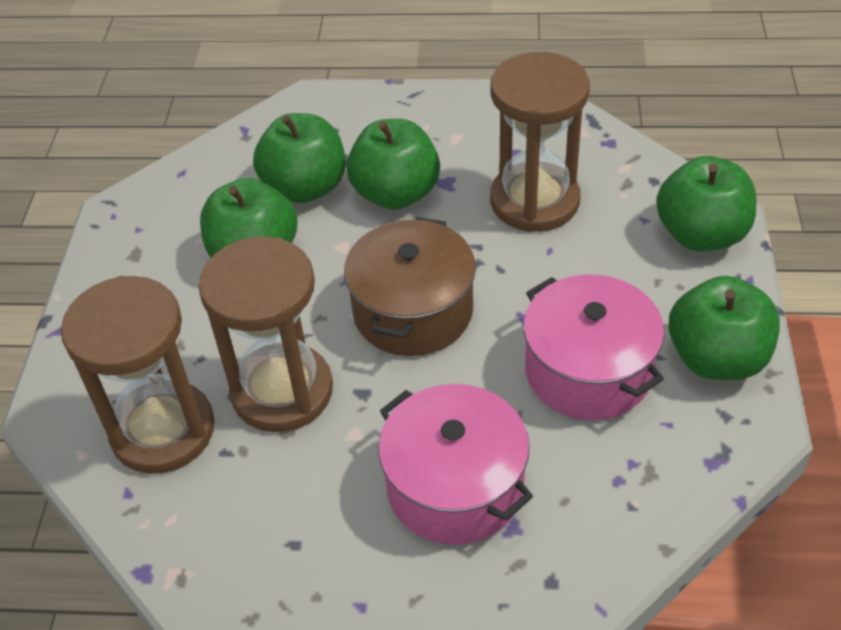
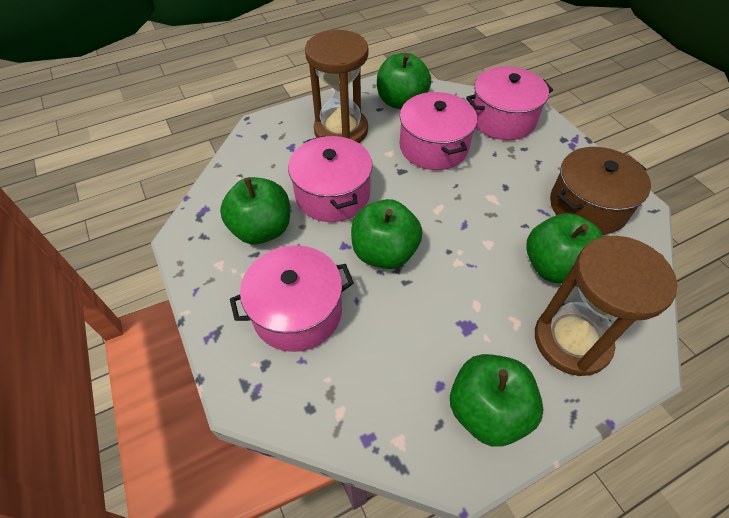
brown hourglass: 3 -> 2
pink pot: 2 -> 4

